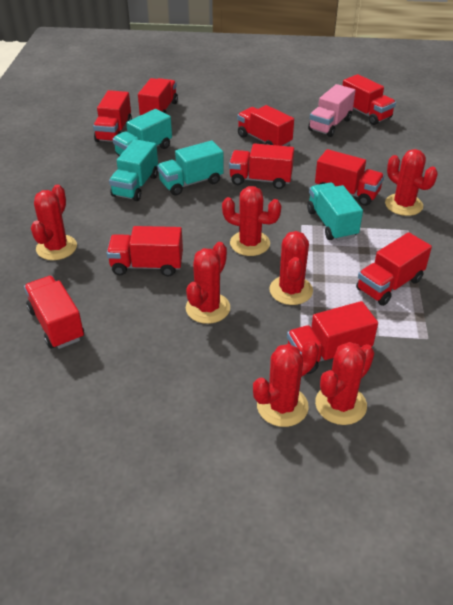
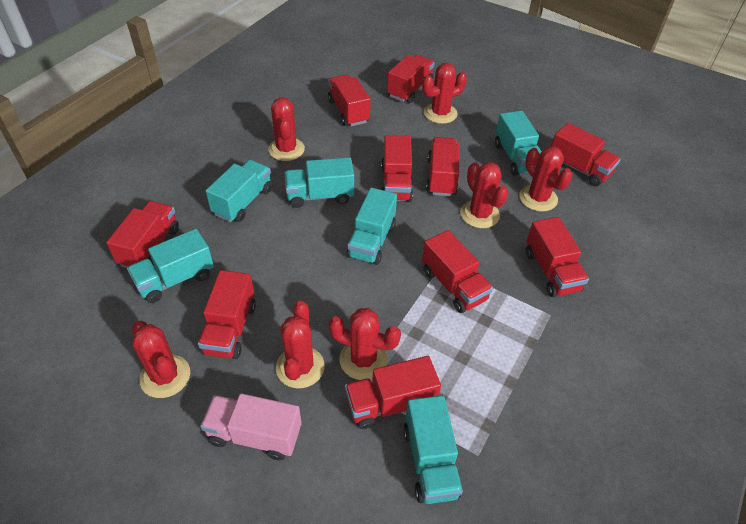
turquoise truck: 4 -> 6

